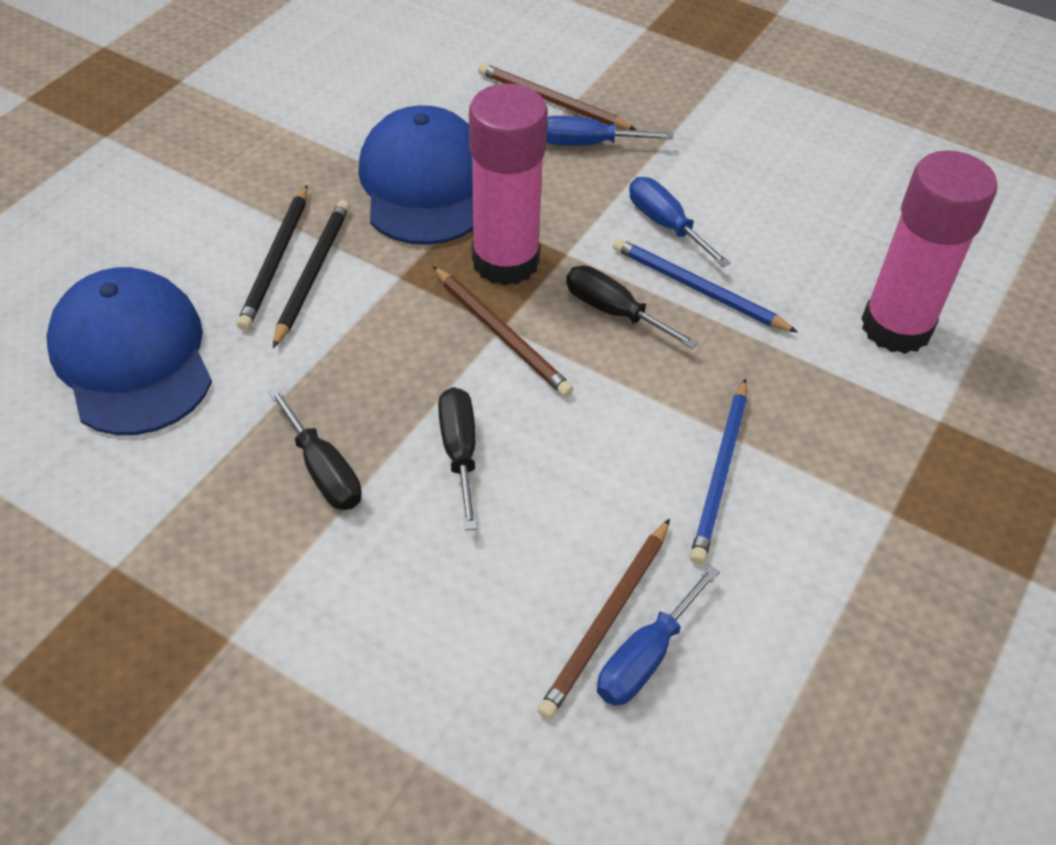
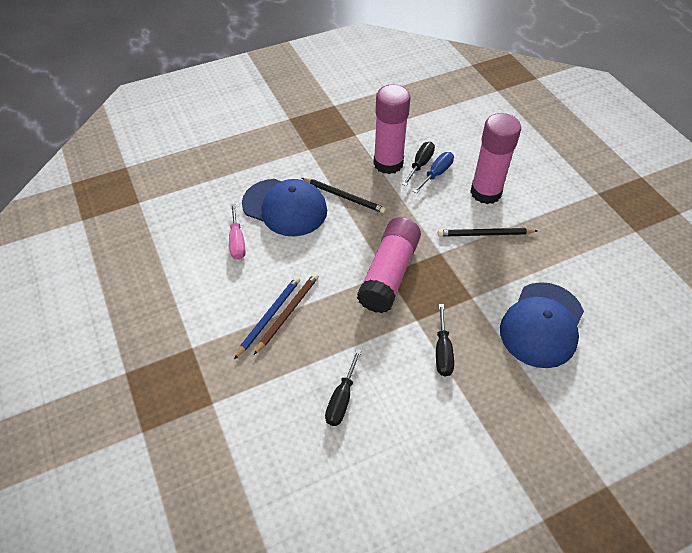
blue pencil: 2 -> 1
blue screwdriver: 3 -> 1
brown pencil: 3 -> 1
pink glue stick: 2 -> 3
pink screwdriver: 0 -> 1

